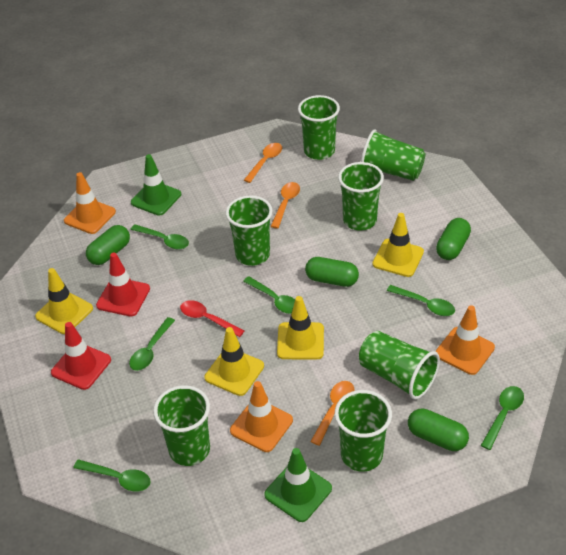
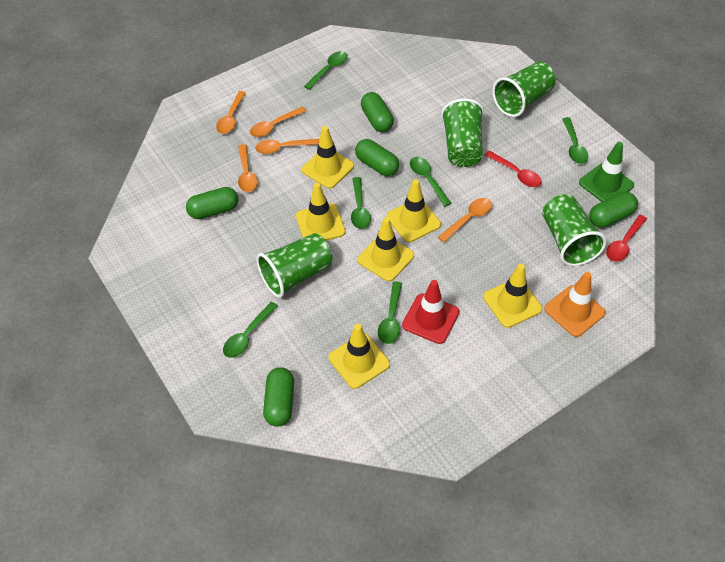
green capsule: 4 -> 5
green cup: 7 -> 4
green traffic cone: 2 -> 1
orange spoon: 3 -> 5
orange traffic cone: 3 -> 1
red spoon: 1 -> 2
red traffic cone: 2 -> 1
yellow traffic cone: 4 -> 6

